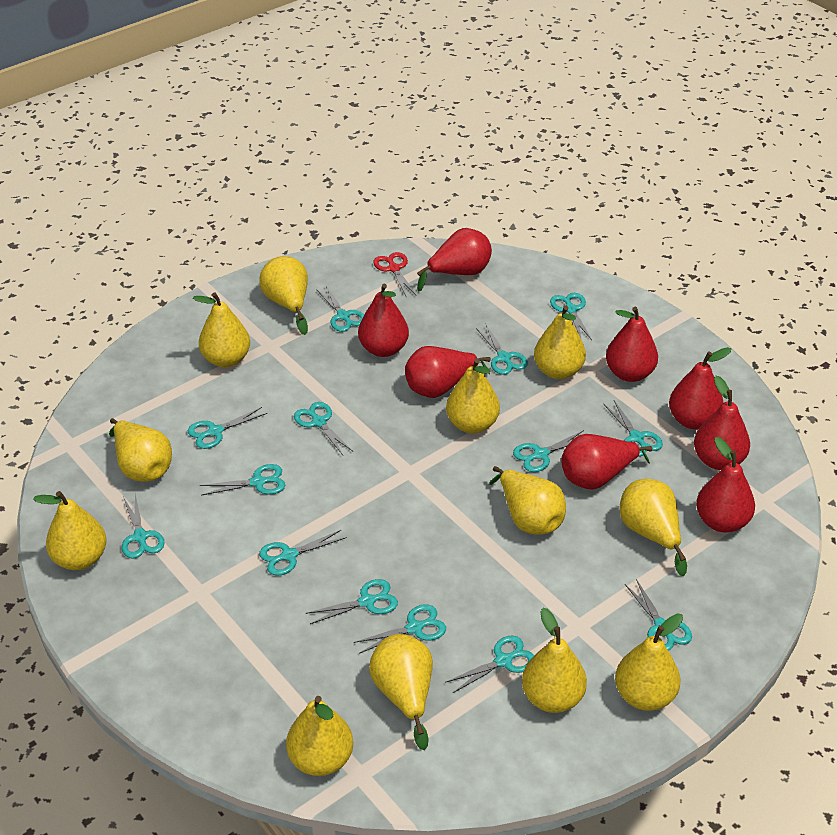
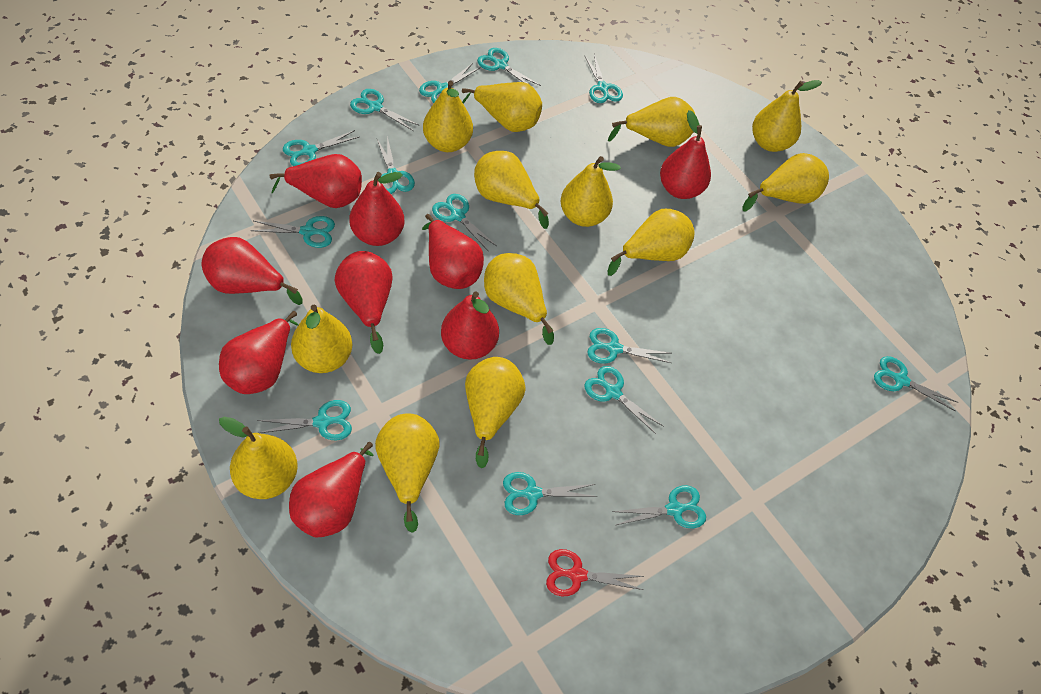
red pear: 8 -> 9
yellow pear: 12 -> 13

